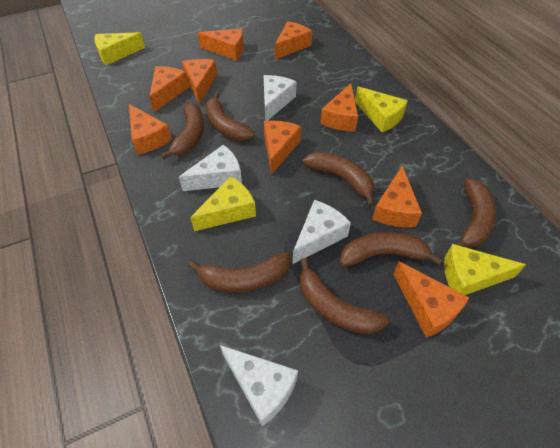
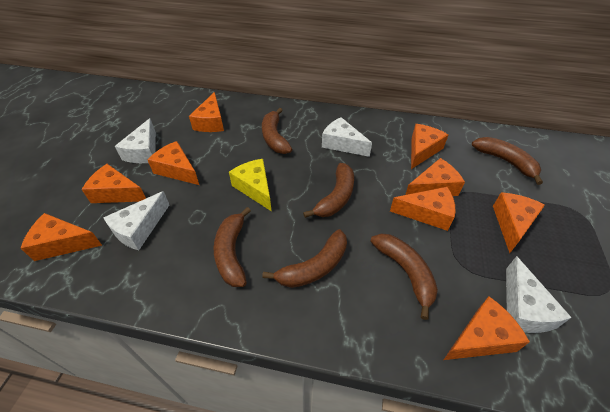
brown banana: 7 -> 6
yellow cheese: 4 -> 1

